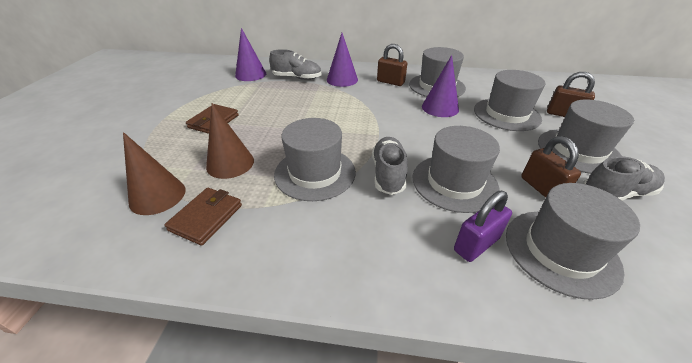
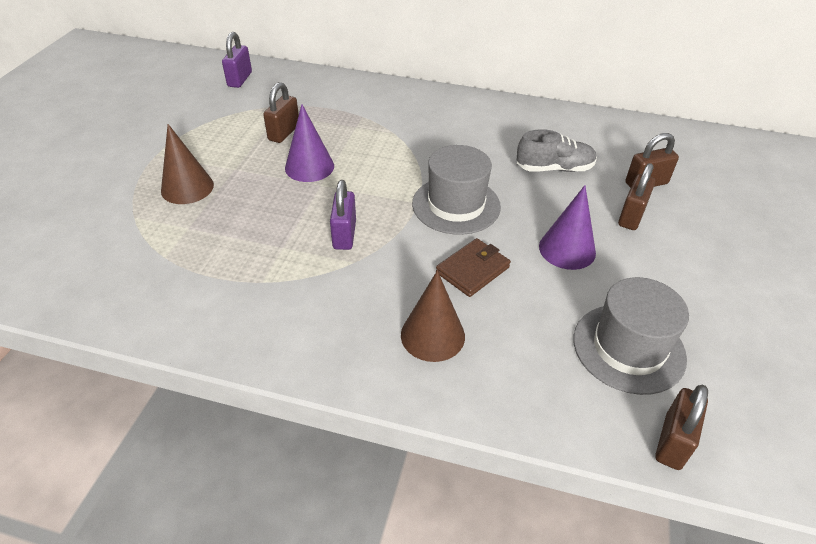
brown padlock: 3 -> 4
brown wallet: 2 -> 1
grey hat: 6 -> 2
grey shoe: 3 -> 1
purple cone: 3 -> 2
purple padlock: 1 -> 2

